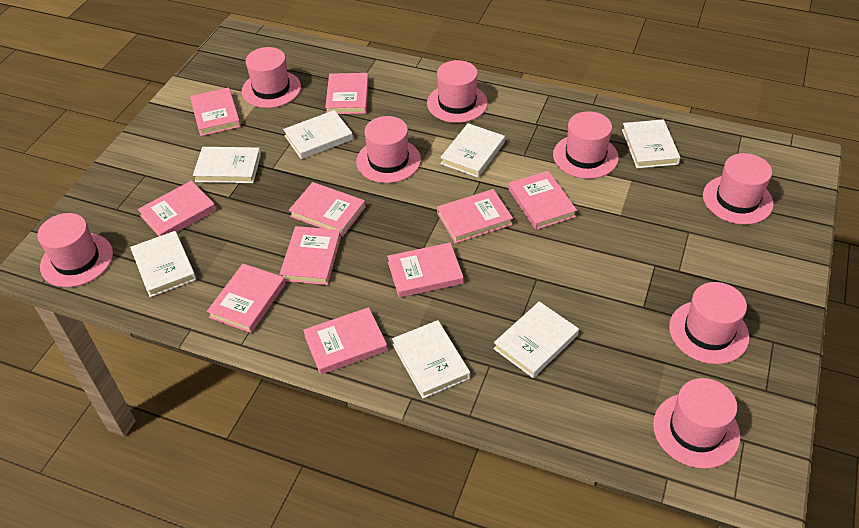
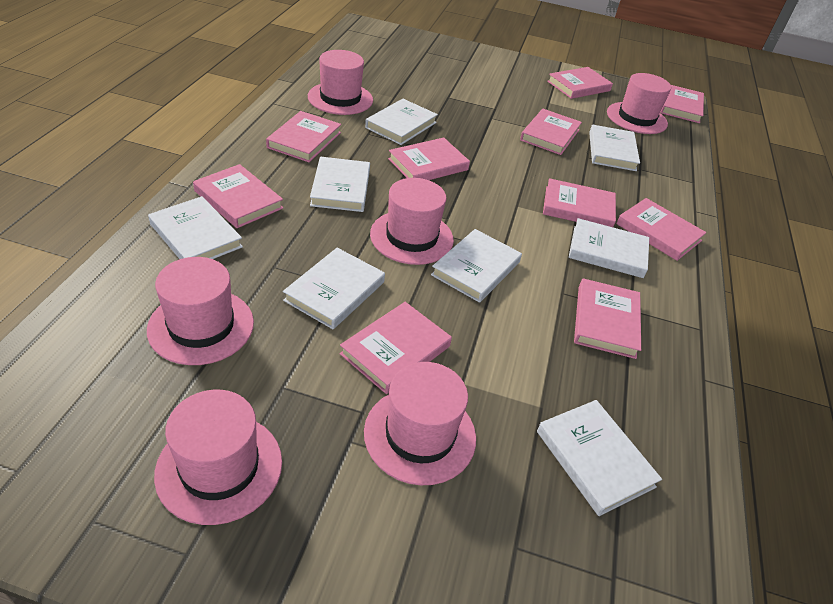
pink hat: 8 -> 6
white book: 7 -> 8

